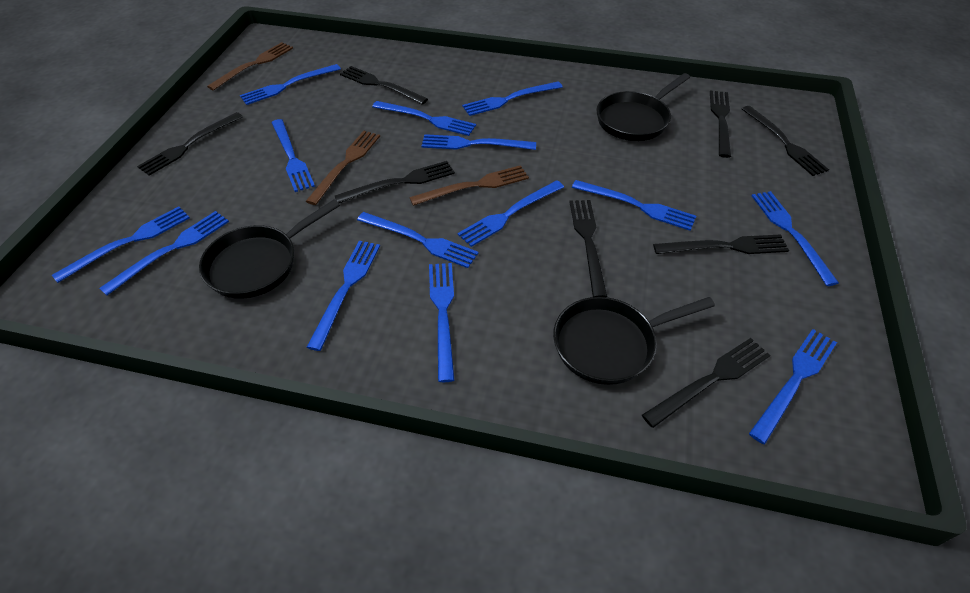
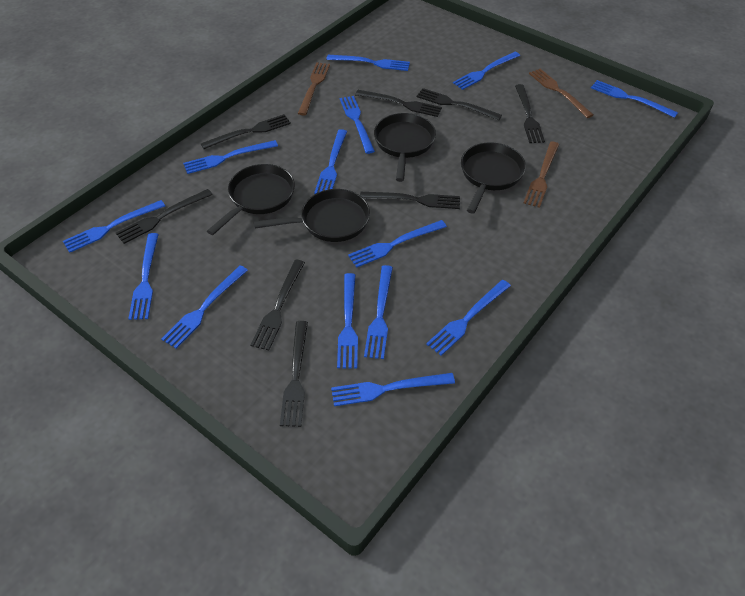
black pan: 3 -> 4

